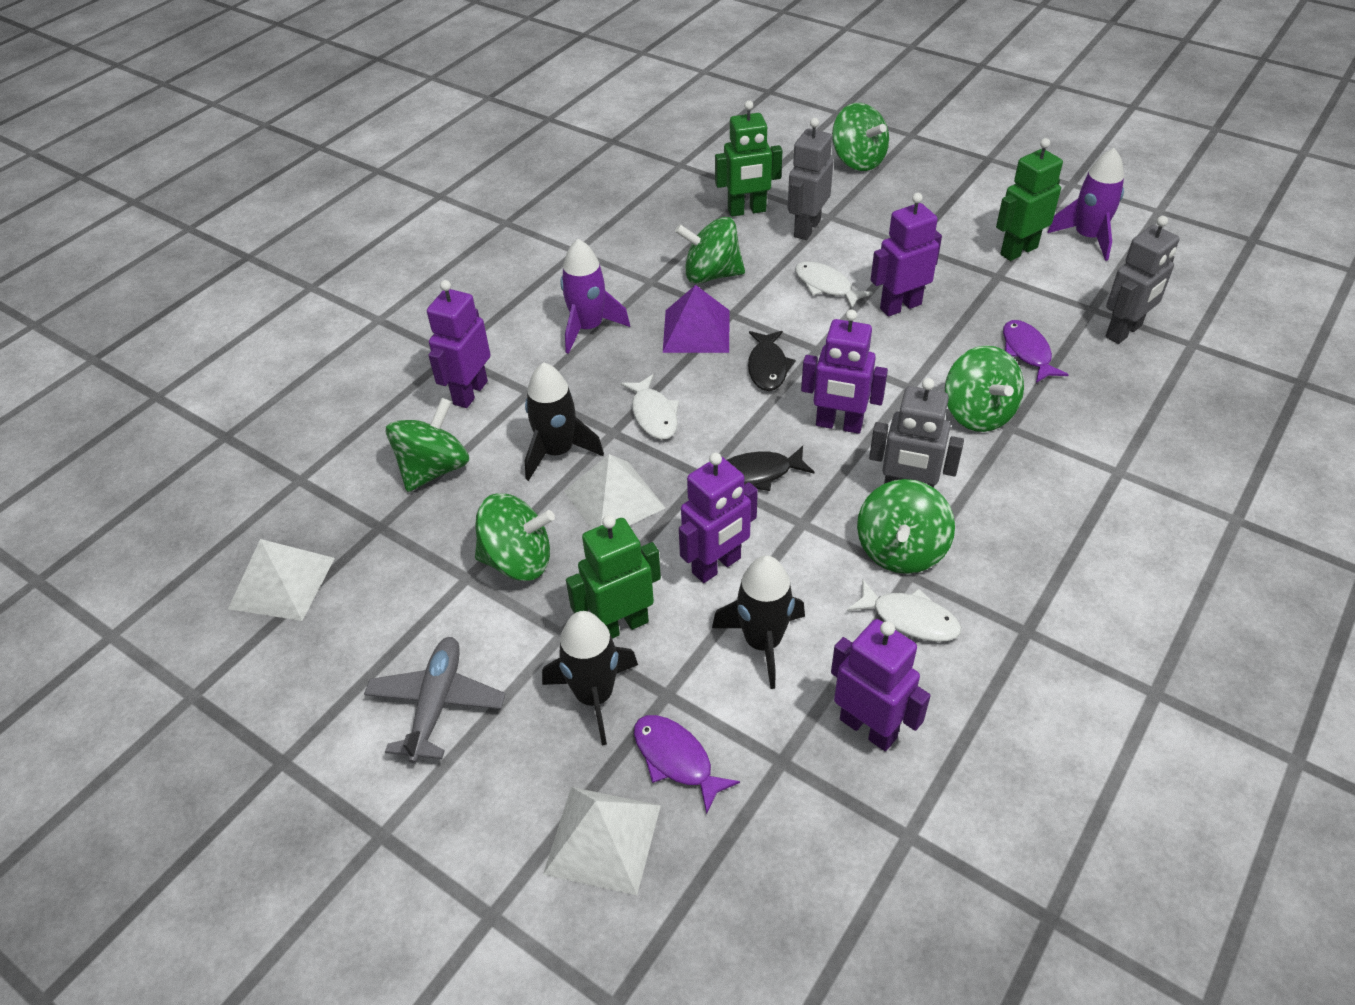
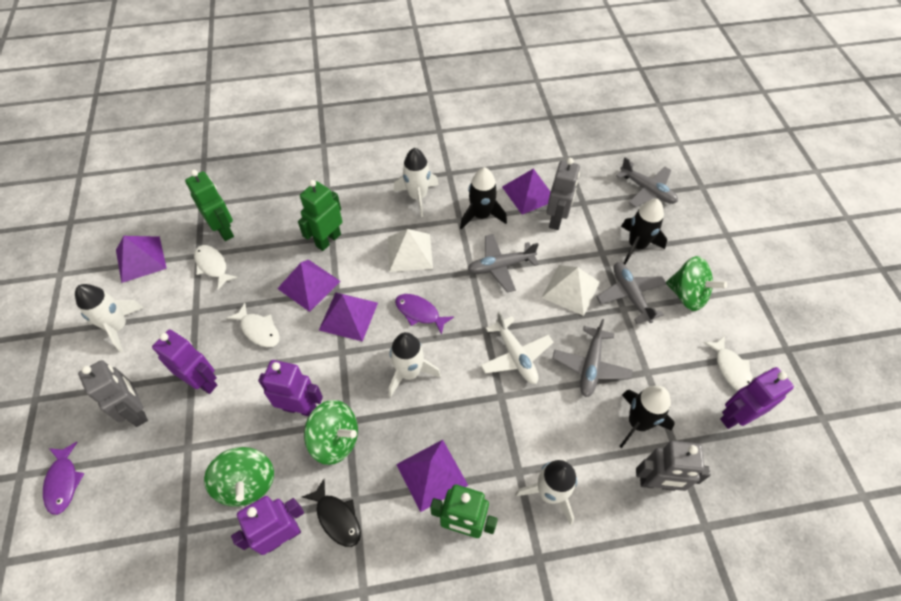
black fish: 2 -> 1
green spinning top: 6 -> 3
grey plane: 1 -> 4
purple pyramid: 1 -> 5
purple robot: 5 -> 4
purple rocket: 2 -> 0
white plane: 0 -> 1
white pyramid: 3 -> 2
white rocket: 0 -> 4

